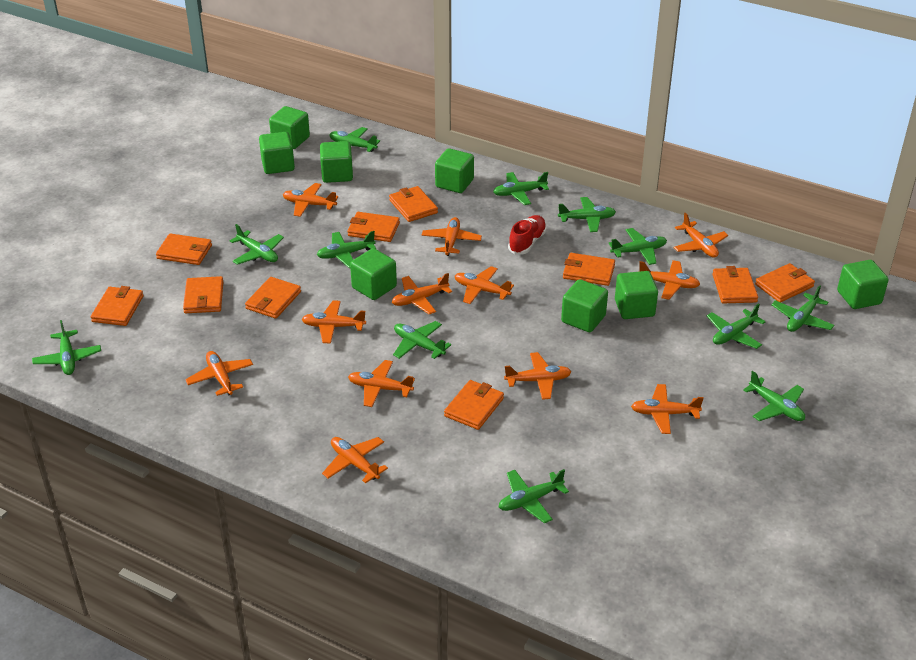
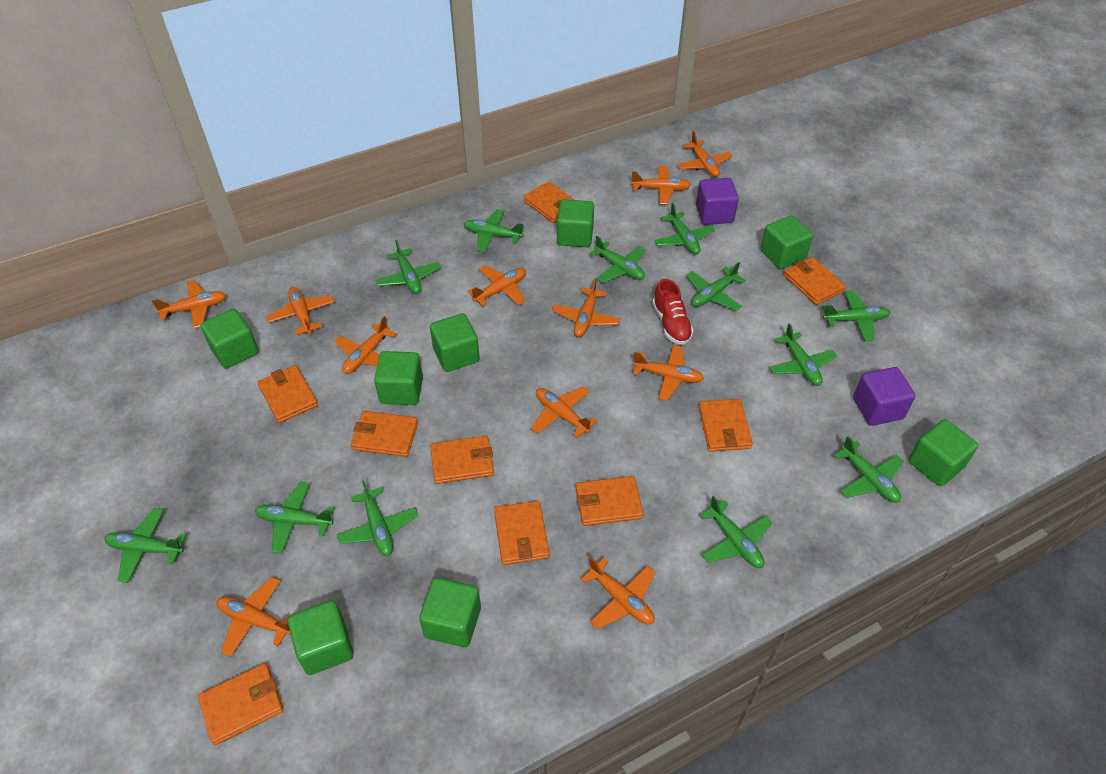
orange plane: 12 -> 11
orange wallet: 10 -> 9
purple cube: 0 -> 2

